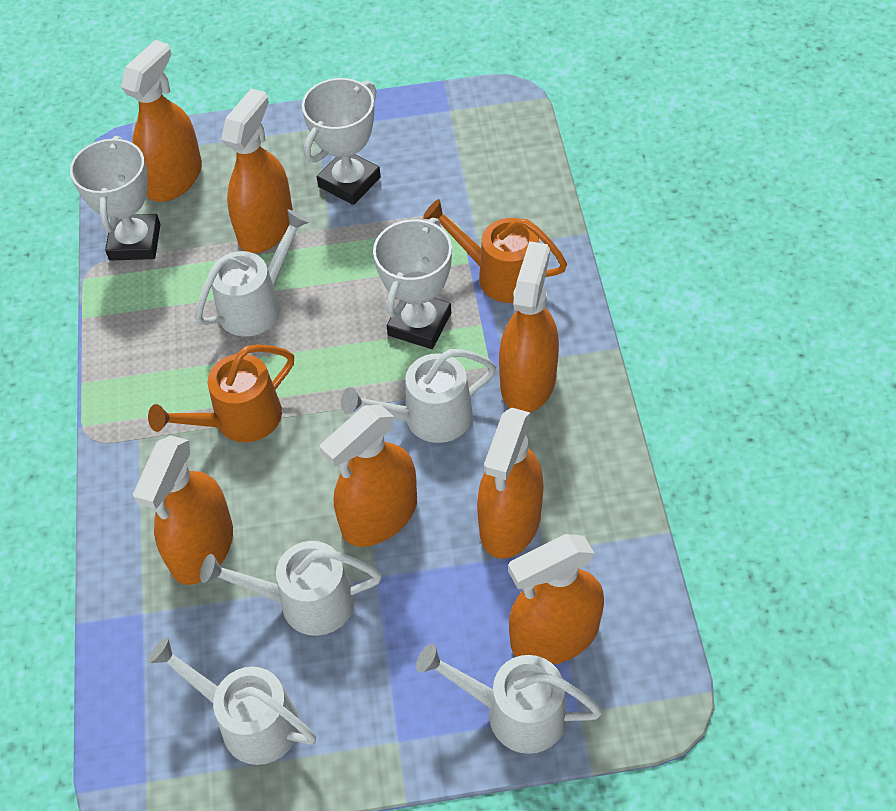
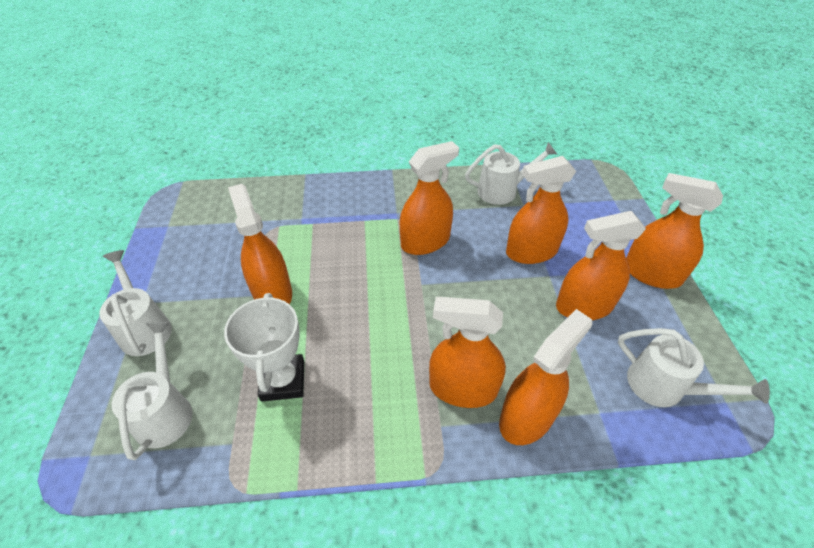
orange watering can: 2 -> 0
white trophy: 3 -> 1
white watering can: 5 -> 4

